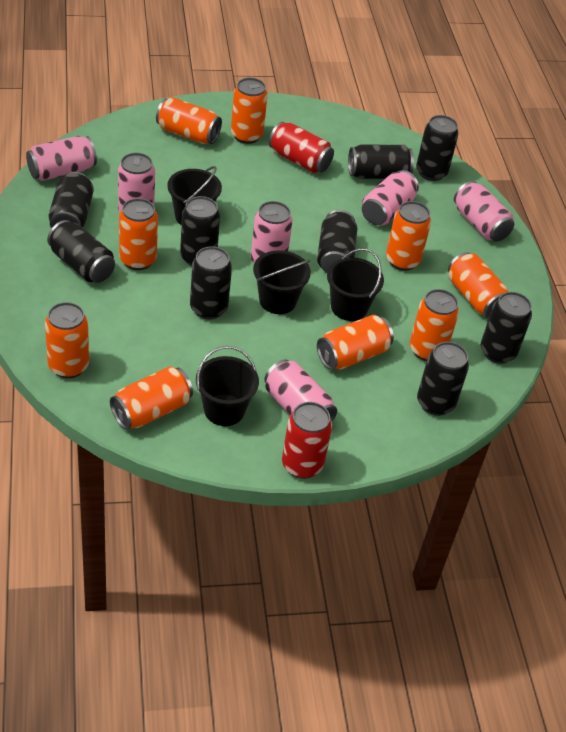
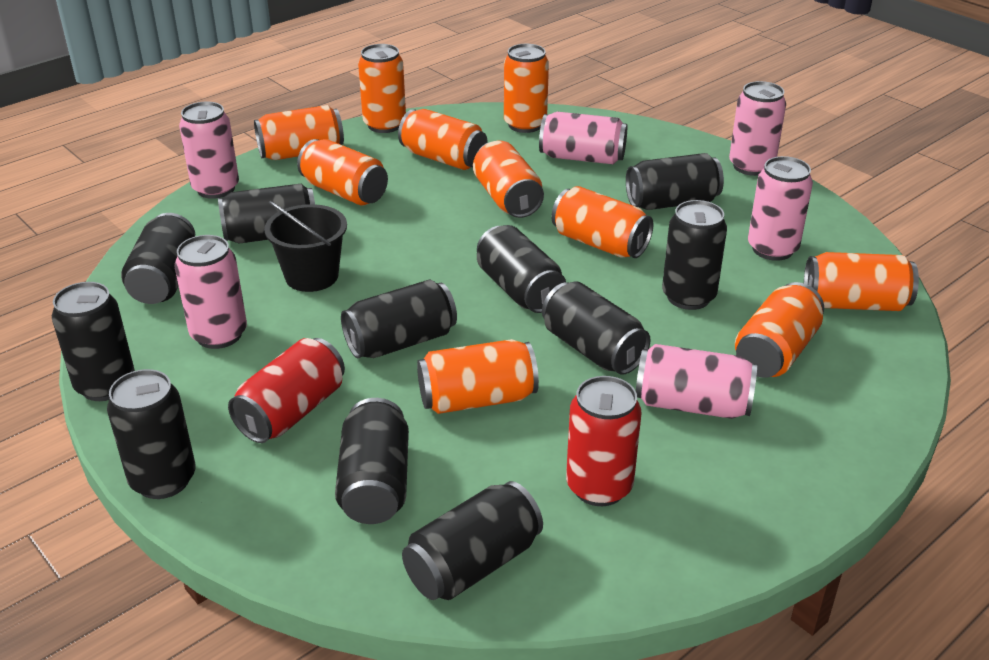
black bucket: 4 -> 1
black can: 9 -> 11
orange can: 9 -> 10

